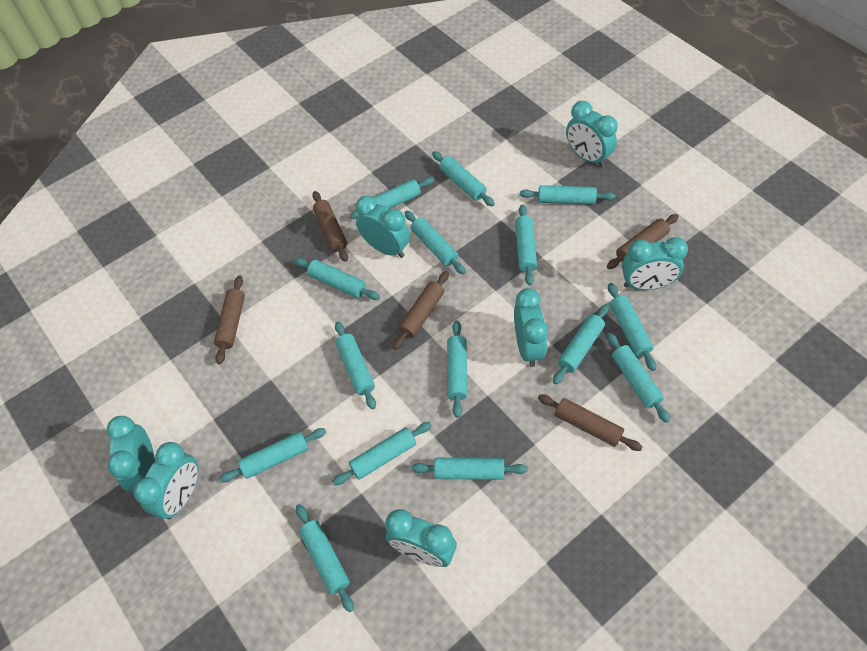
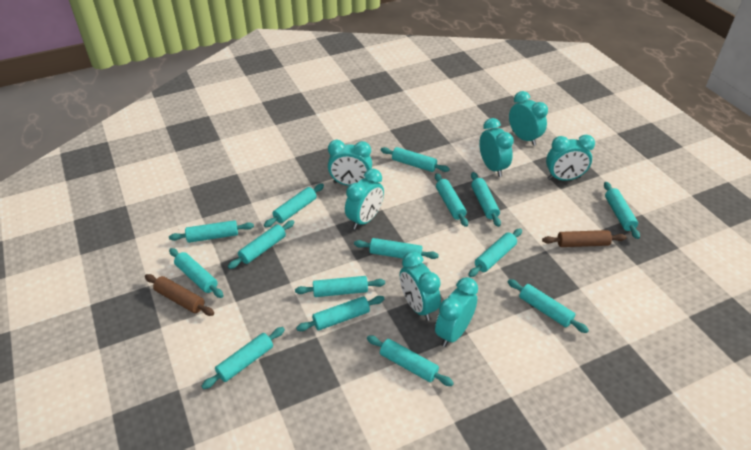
brown rolling pin: 5 -> 2

